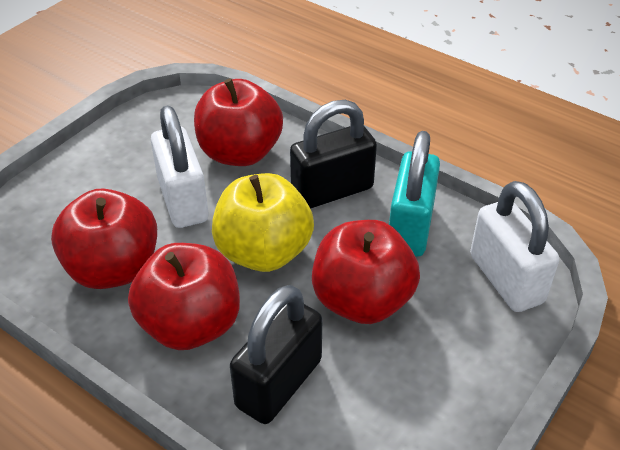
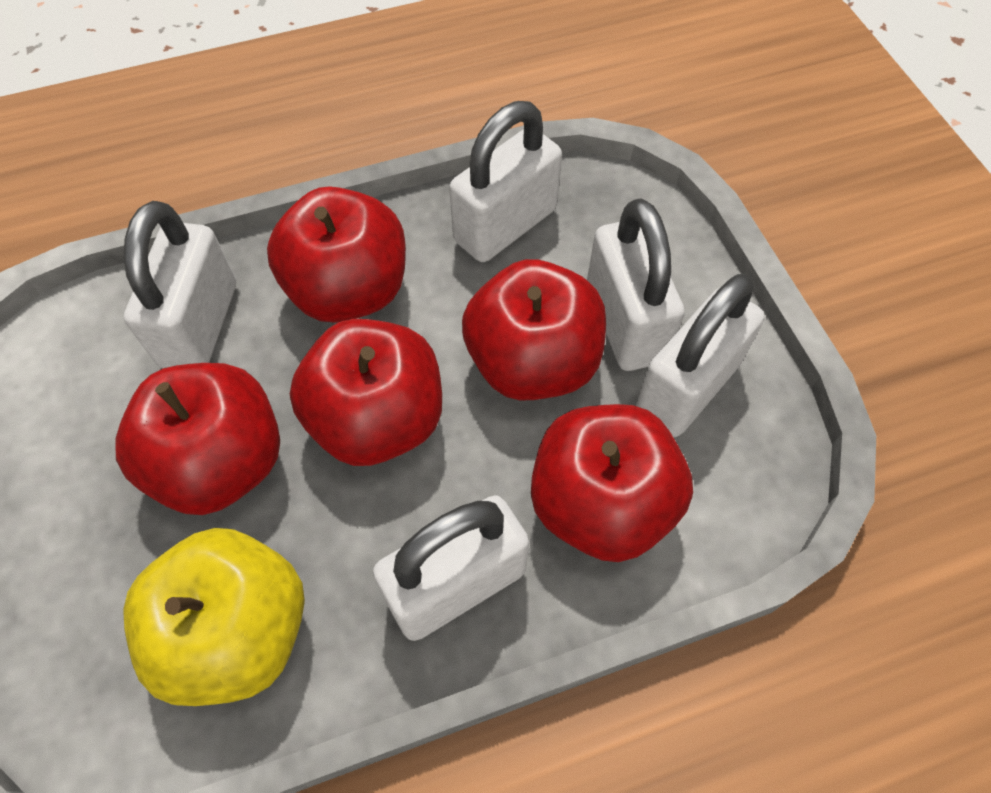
black padlock: 2 -> 0
red apple: 4 -> 5
turquoise padlock: 1 -> 0
white padlock: 2 -> 5

